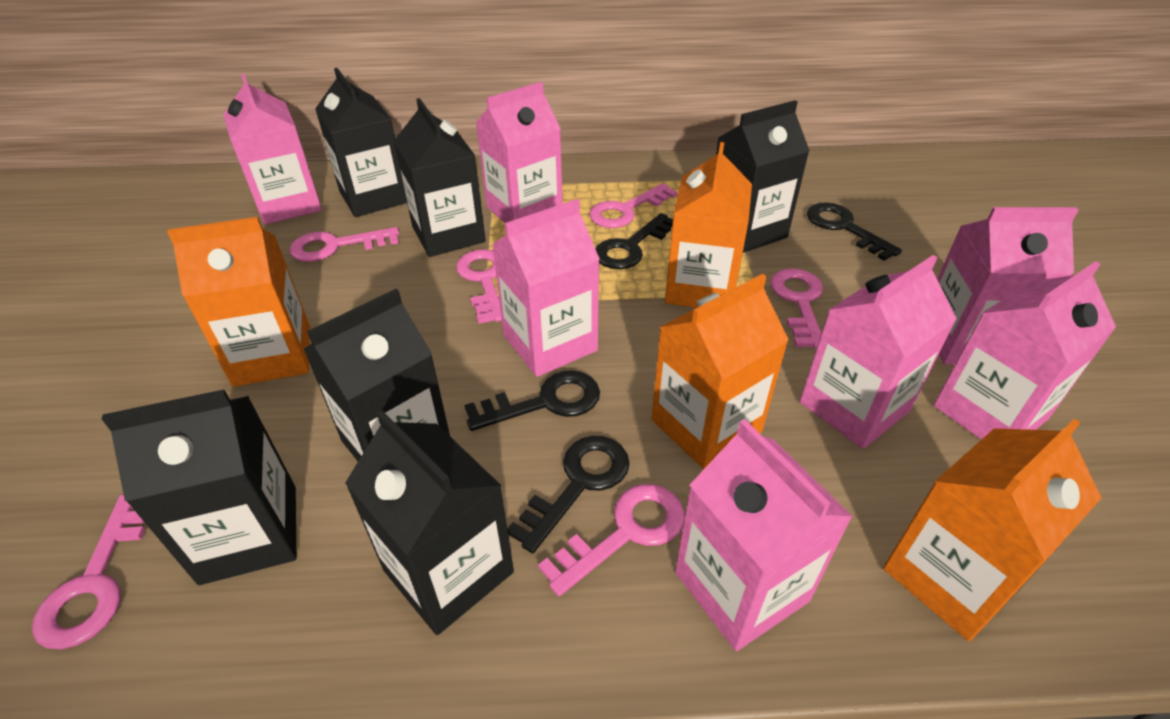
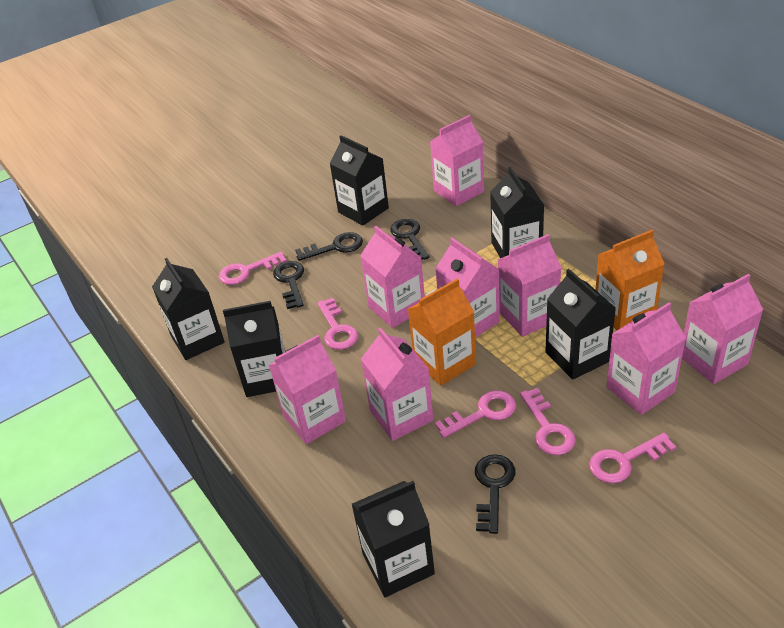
orange carton: 4 -> 2
pink carton: 7 -> 8
pink key: 6 -> 5

